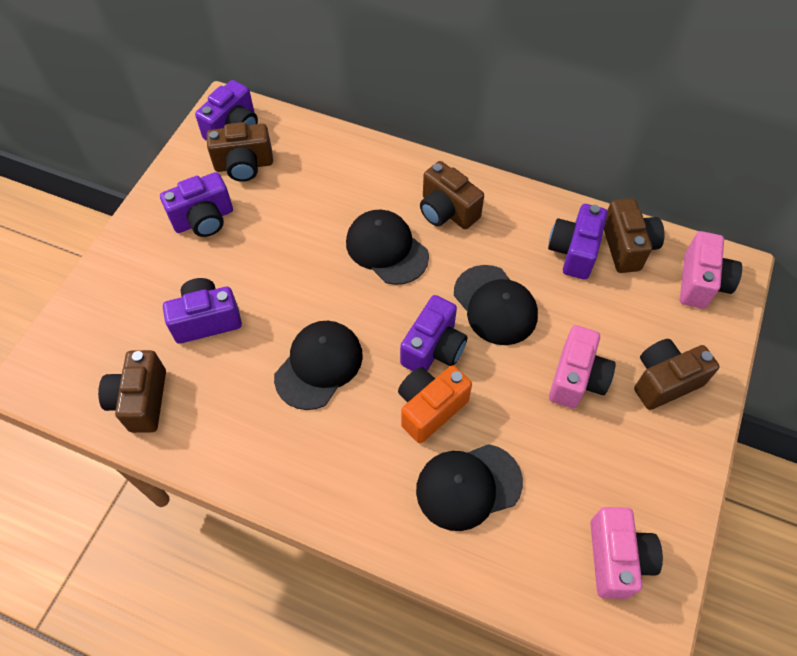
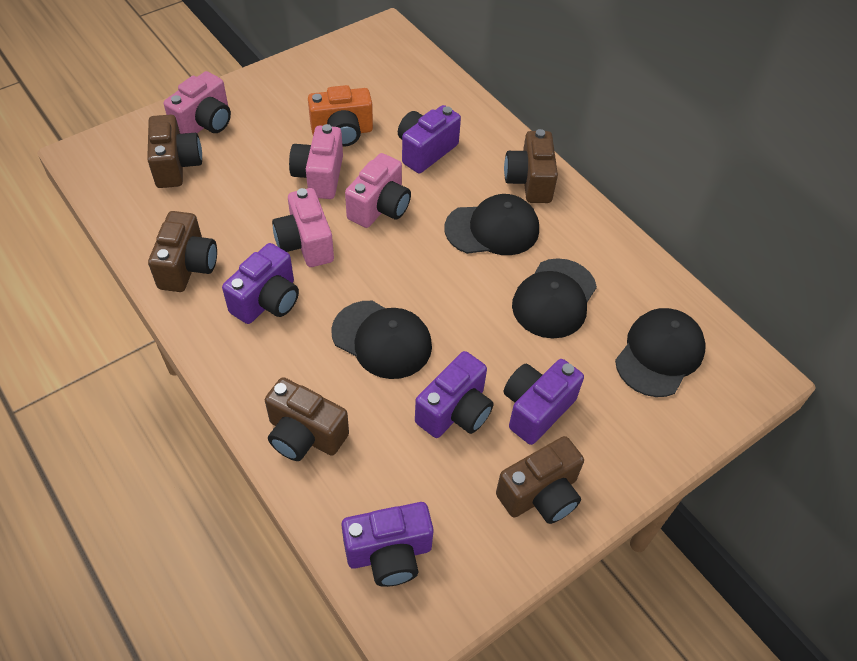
pink camera: 3 -> 4

